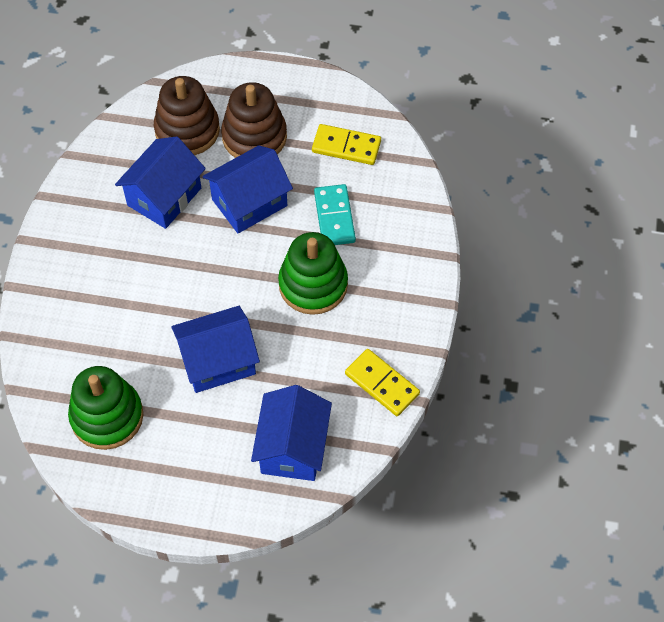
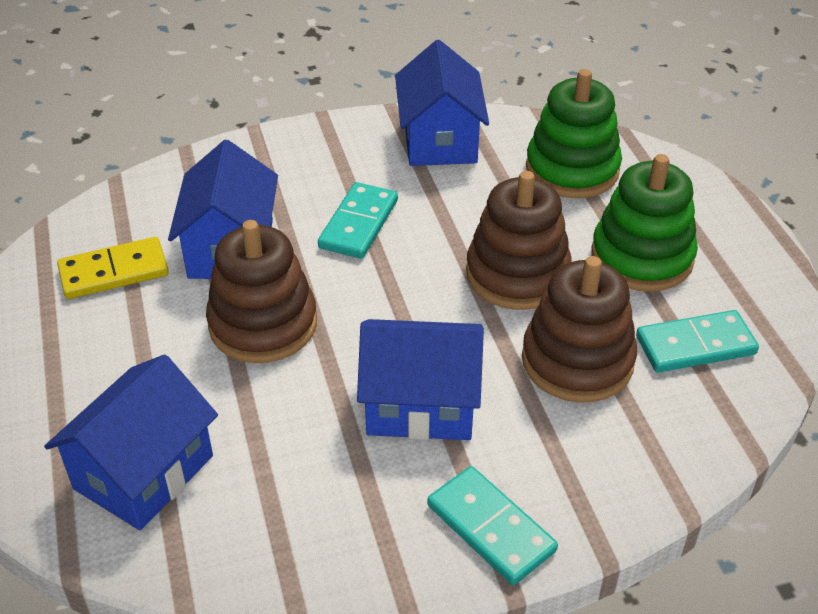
brown stacking toy: 2 -> 3
turquoise domino: 1 -> 3
yellow domino: 2 -> 1

